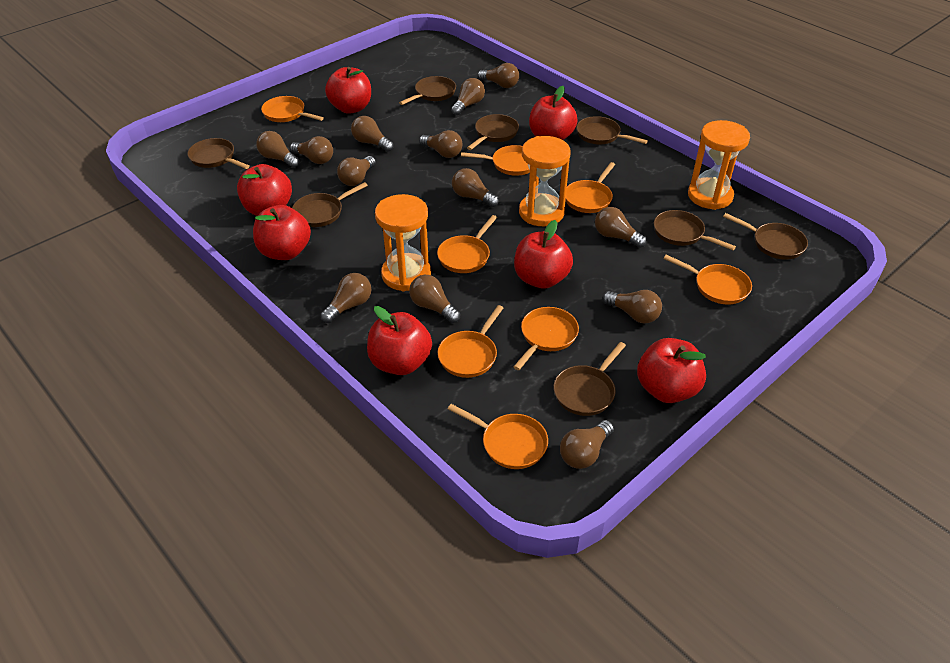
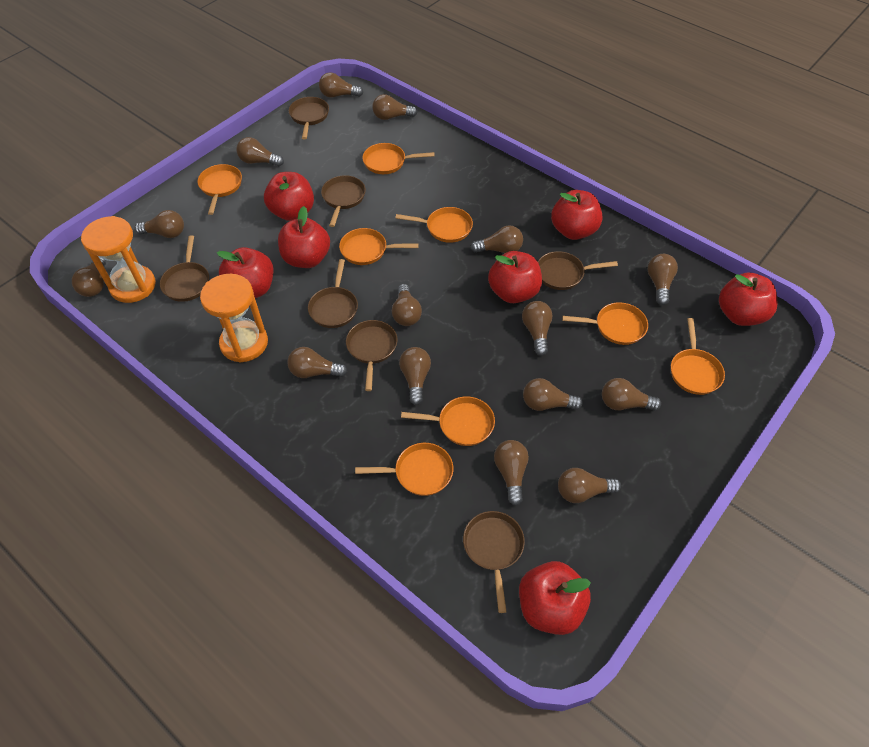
brown light bulb: 13 -> 15
brown pan: 8 -> 7
orange hourglass: 3 -> 2

